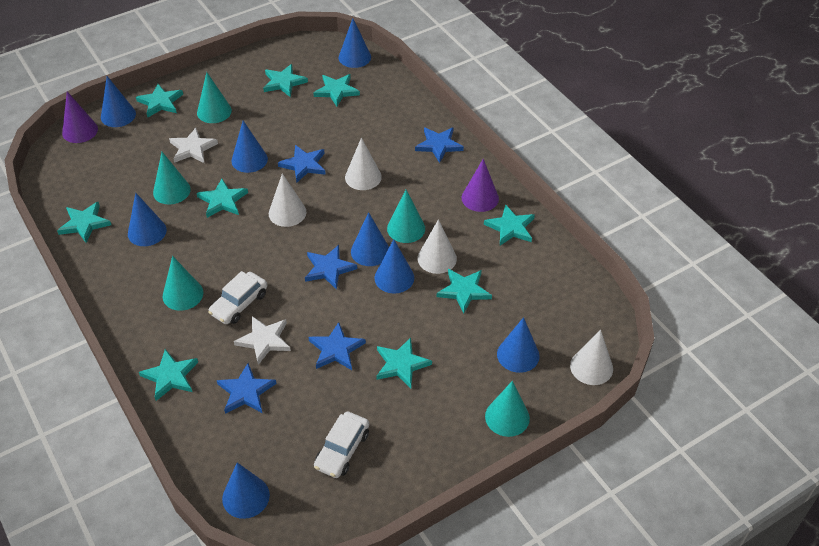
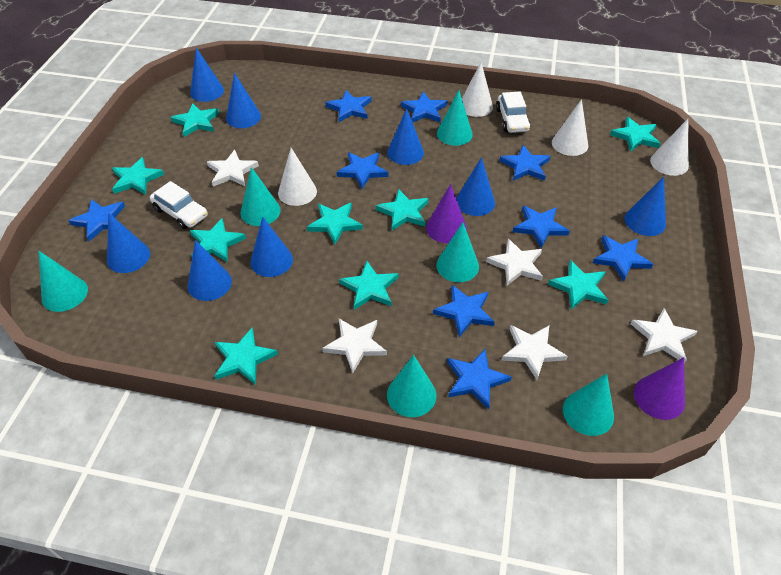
blue star: 5 -> 9
turquoise cone: 5 -> 6
white star: 2 -> 5

